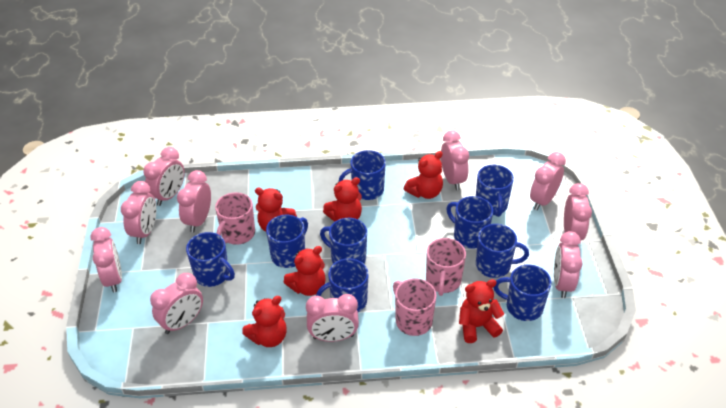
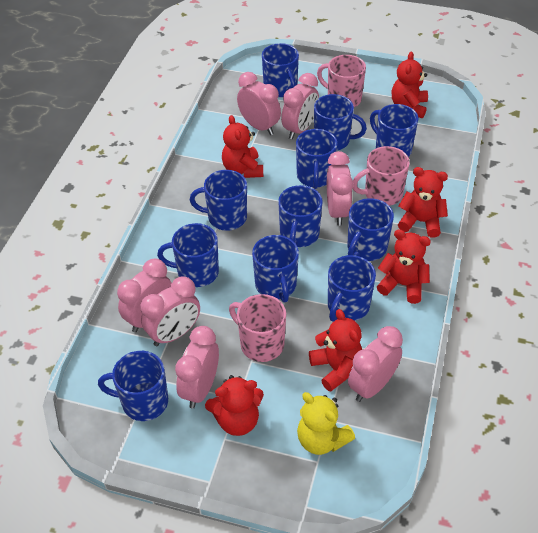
blue mug: 9 -> 11
pink clock: 10 -> 7
yellow teddy bear: 0 -> 1

